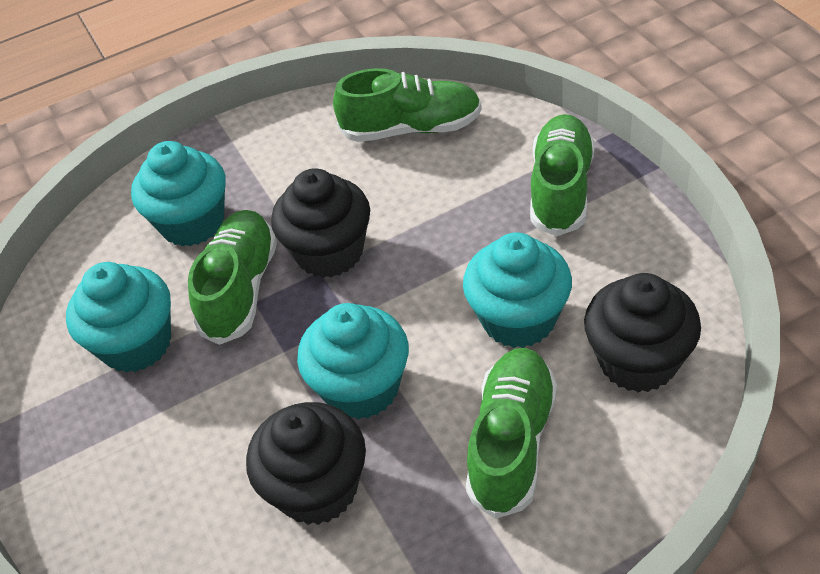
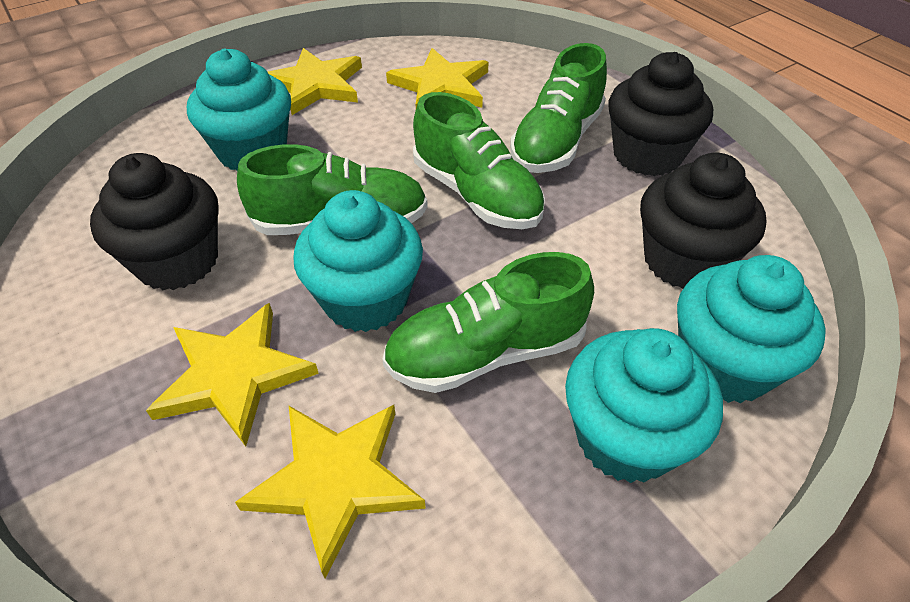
yellow star: 0 -> 4

